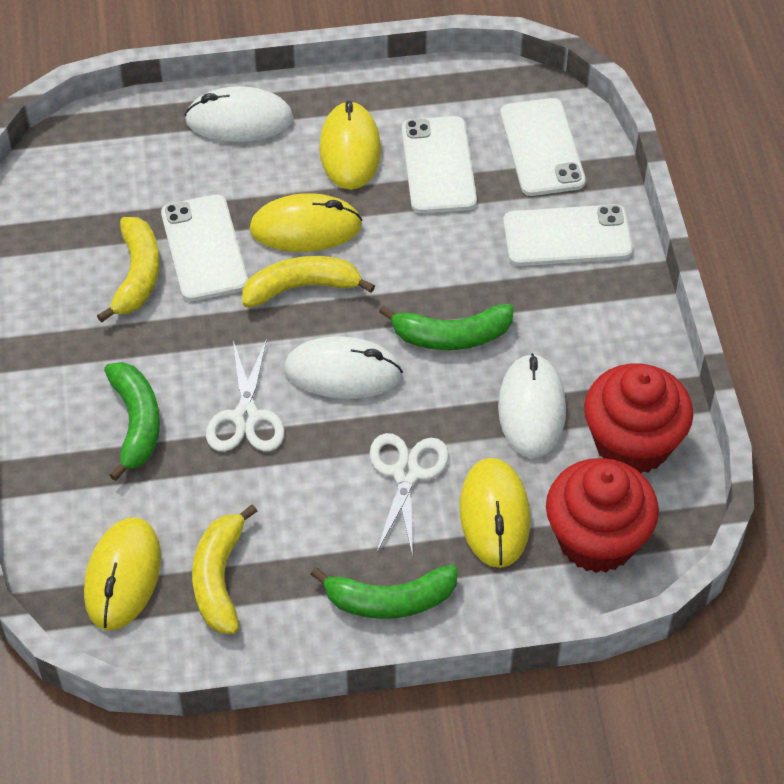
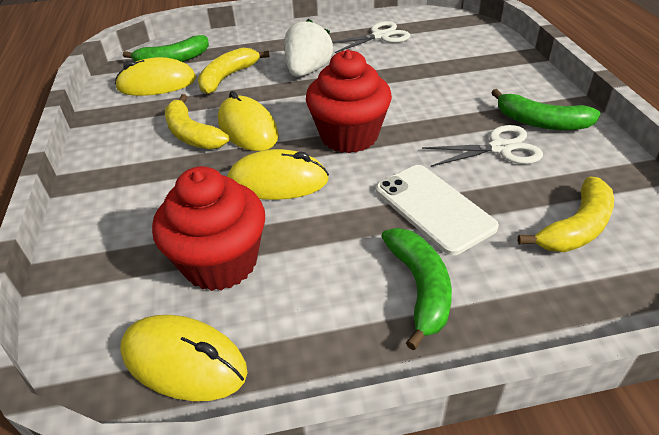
white mouse: 3 -> 0
white phone: 4 -> 1
white strawberry: 0 -> 1

